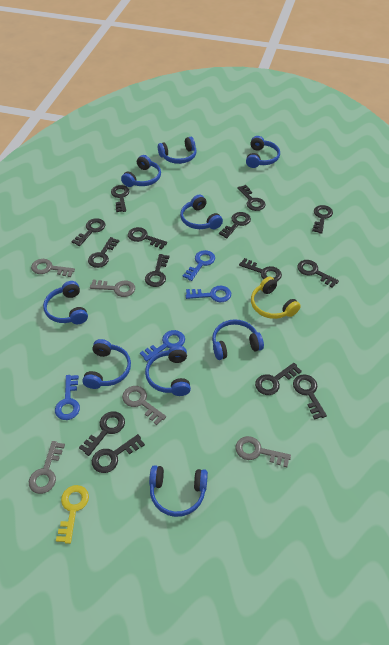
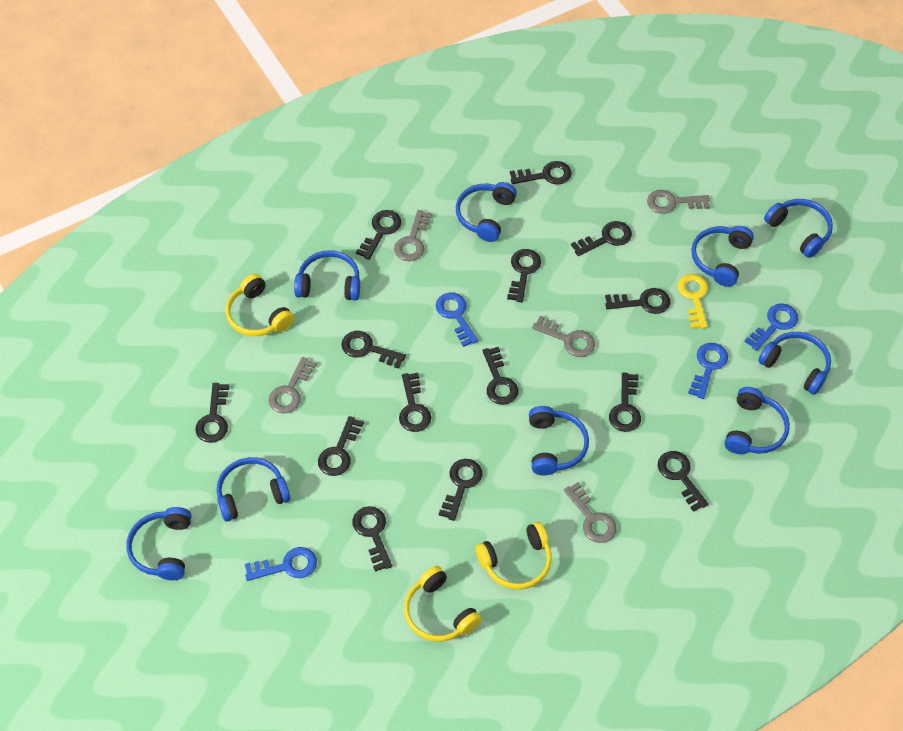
yellow headphones: 1 -> 3

